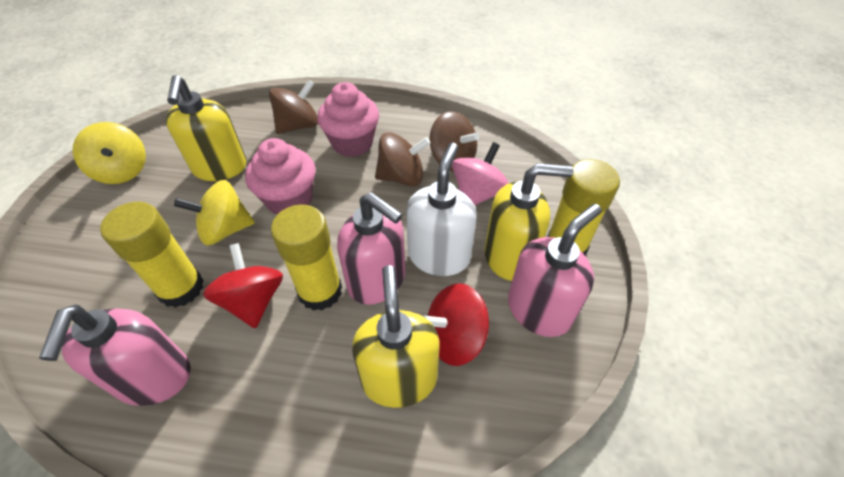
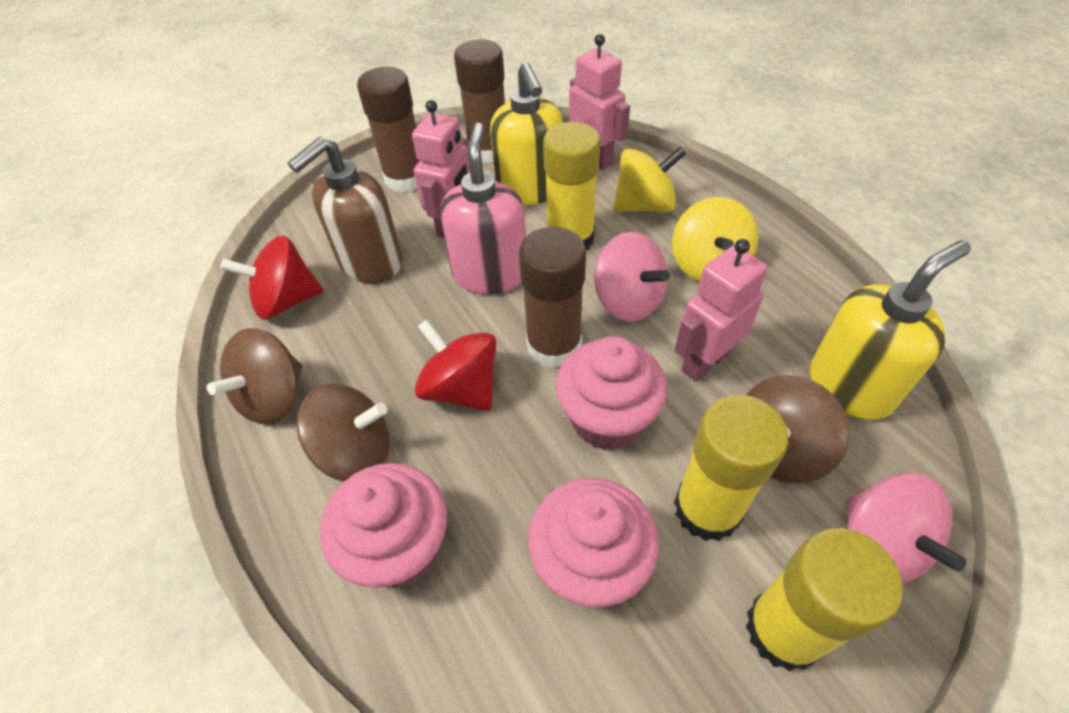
brown glue stick: 0 -> 3
brown soap dispenser: 0 -> 1
pink cupcake: 2 -> 3
pink robot: 0 -> 3
pink soap dispenser: 3 -> 1
pink spinning top: 1 -> 2
white soap dispenser: 1 -> 0
yellow soap dispenser: 3 -> 2

